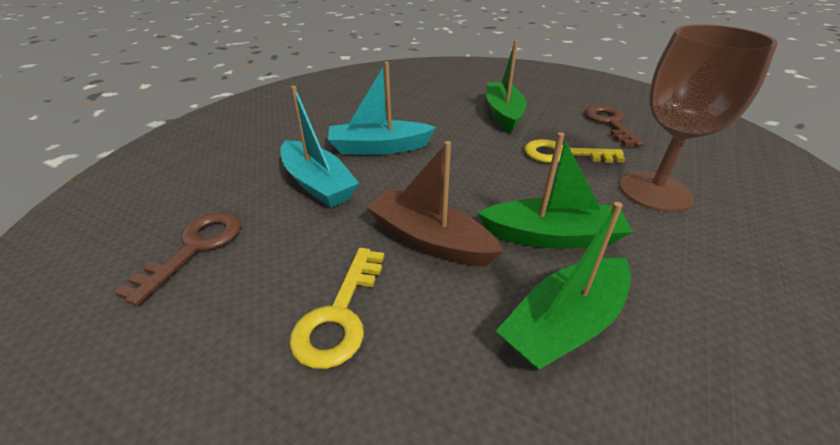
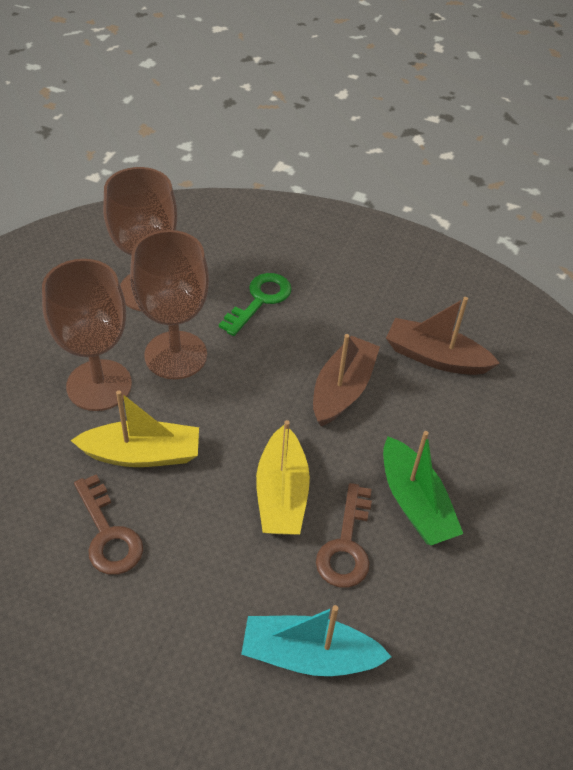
brown boat: 1 -> 2
brown goblet: 1 -> 3
green boat: 3 -> 1
green key: 0 -> 1
turquoise boat: 2 -> 1
yellow boat: 0 -> 2
yellow key: 2 -> 0

